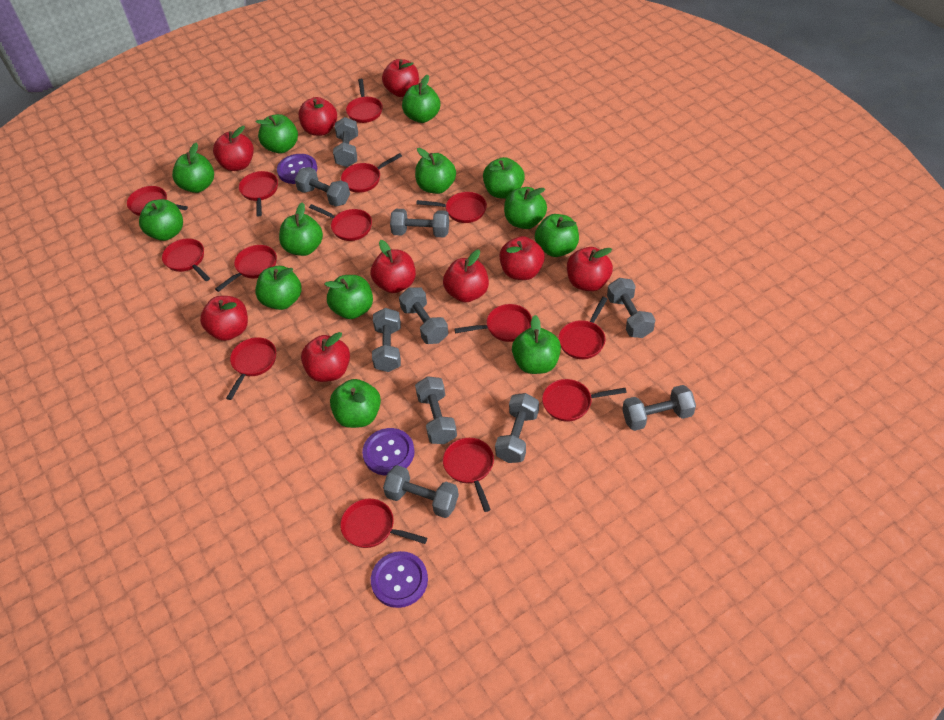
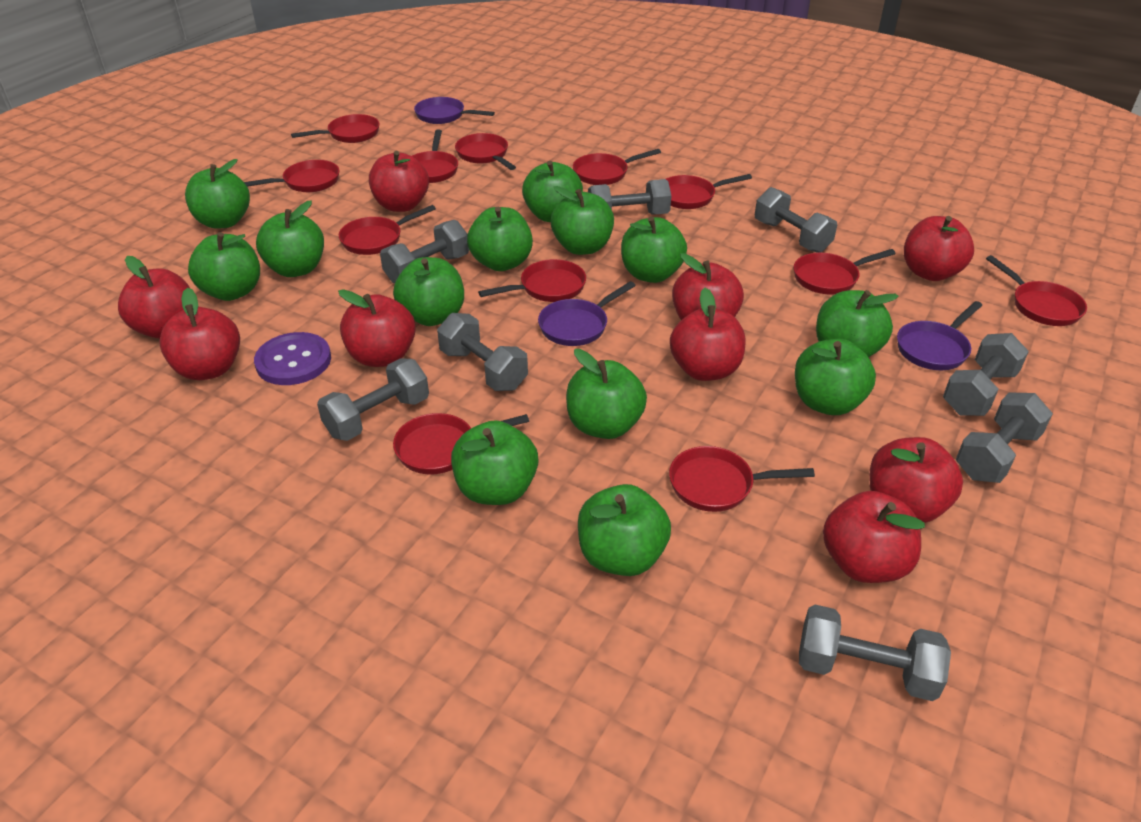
grey dumbbell: 10 -> 8
purple button: 3 -> 1
purple pan: 0 -> 3
red pan: 14 -> 12

